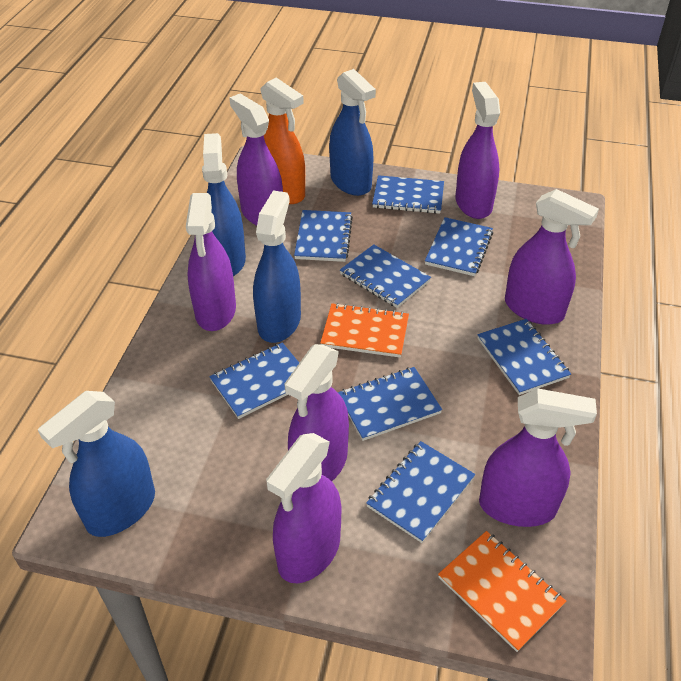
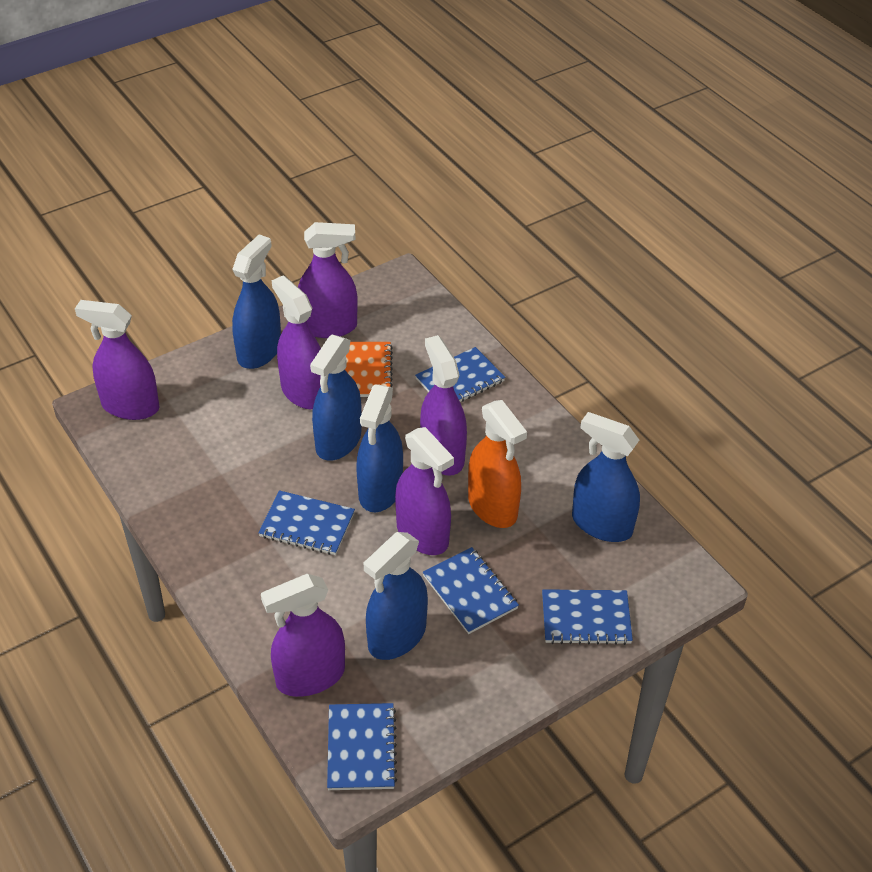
blue notebook: 8 -> 5
blue spray bottle: 4 -> 5
orange notebook: 2 -> 1
purple spray bottle: 7 -> 6

